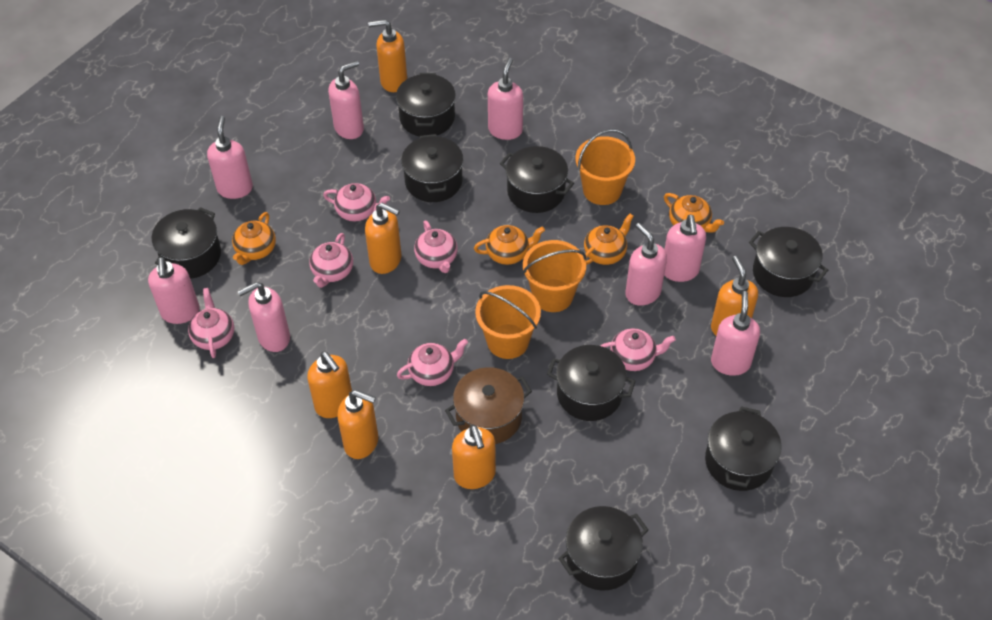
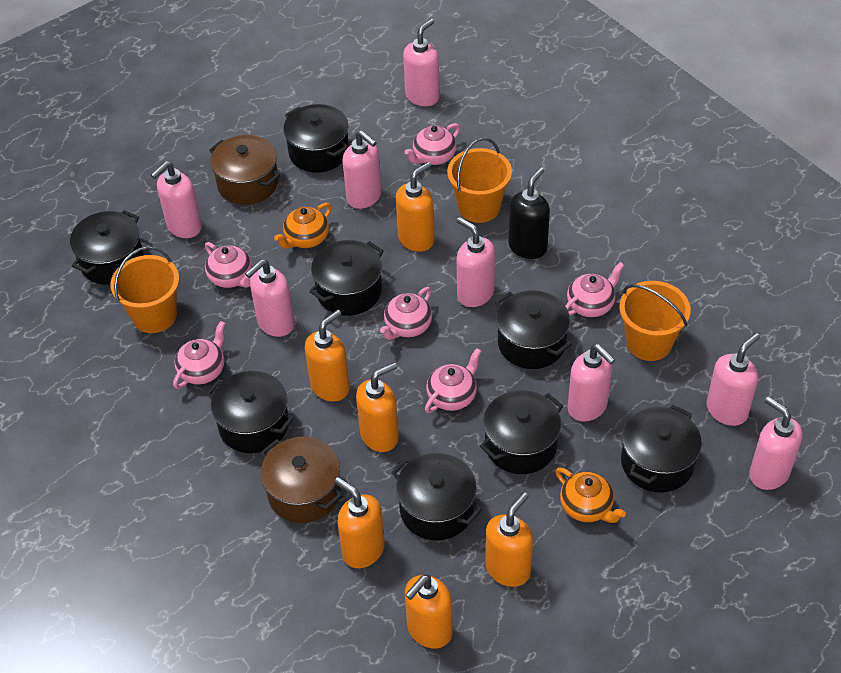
black soap dispenser: 0 -> 1
brown pot: 1 -> 2
orange teapot: 4 -> 2

